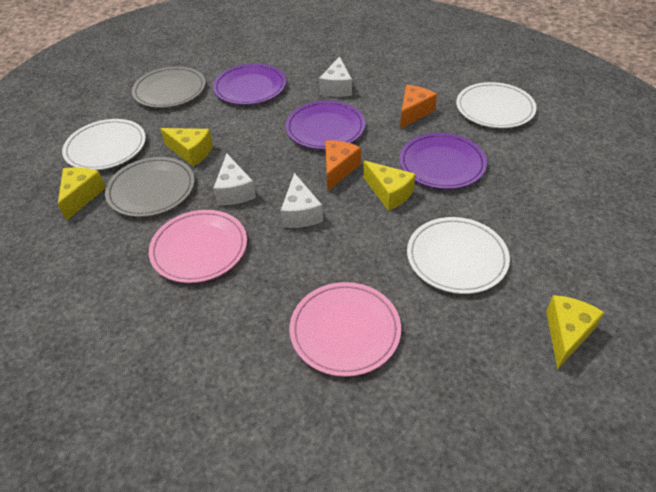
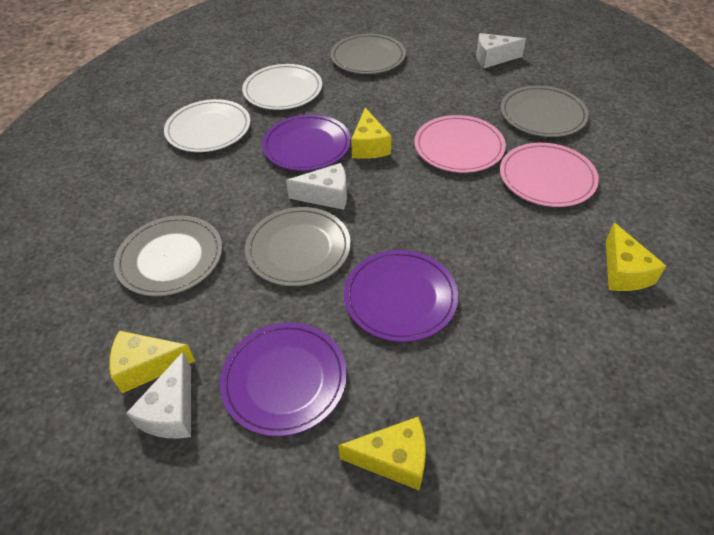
grey plate: 2 -> 4
orange cheese: 2 -> 0
white plate: 3 -> 2

